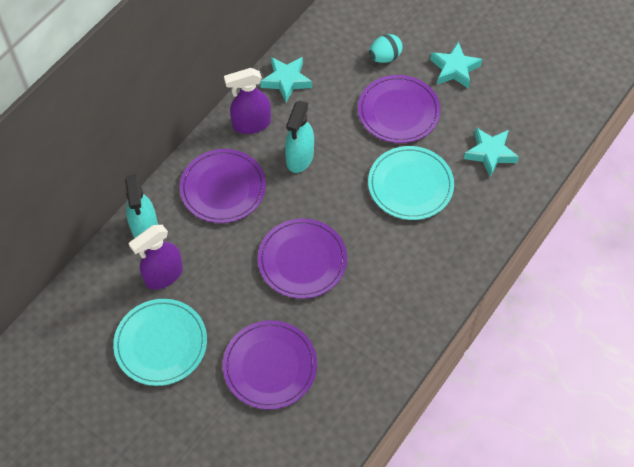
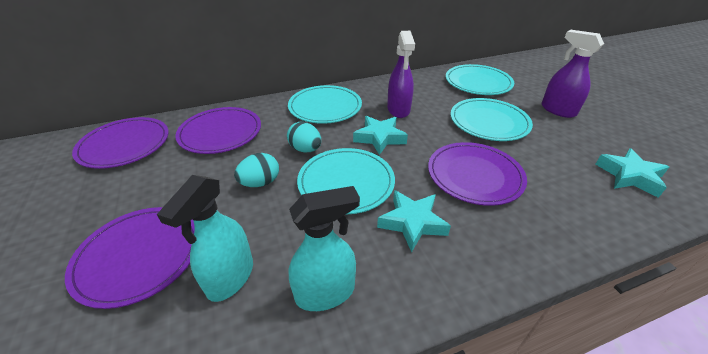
turquoise egg: 1 -> 2
turquoise plate: 2 -> 4

